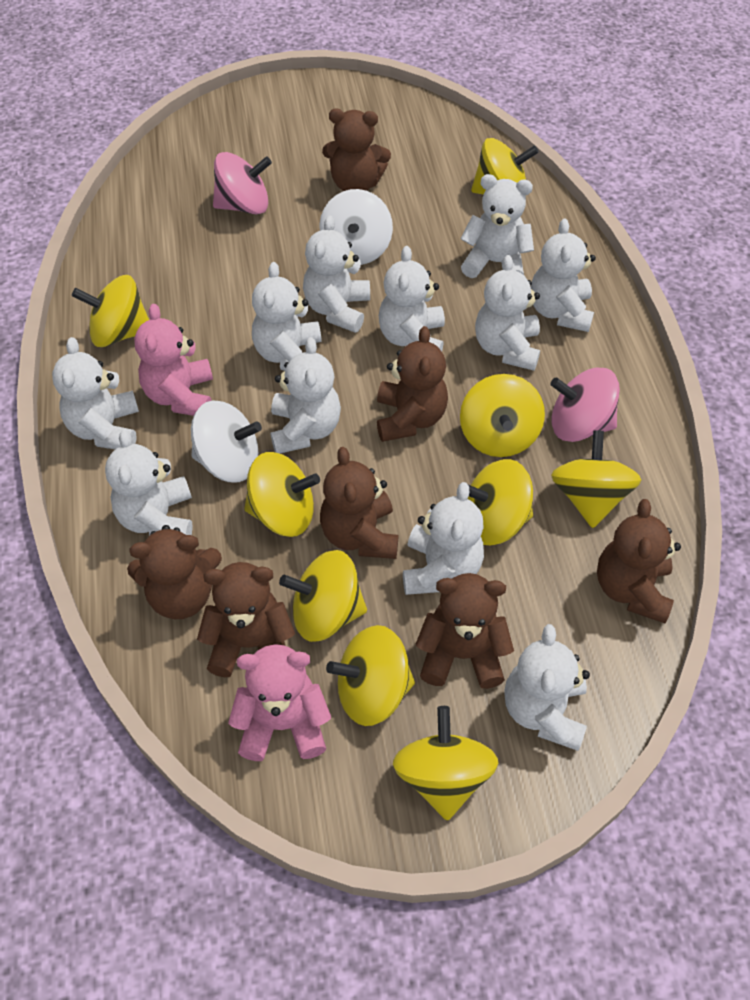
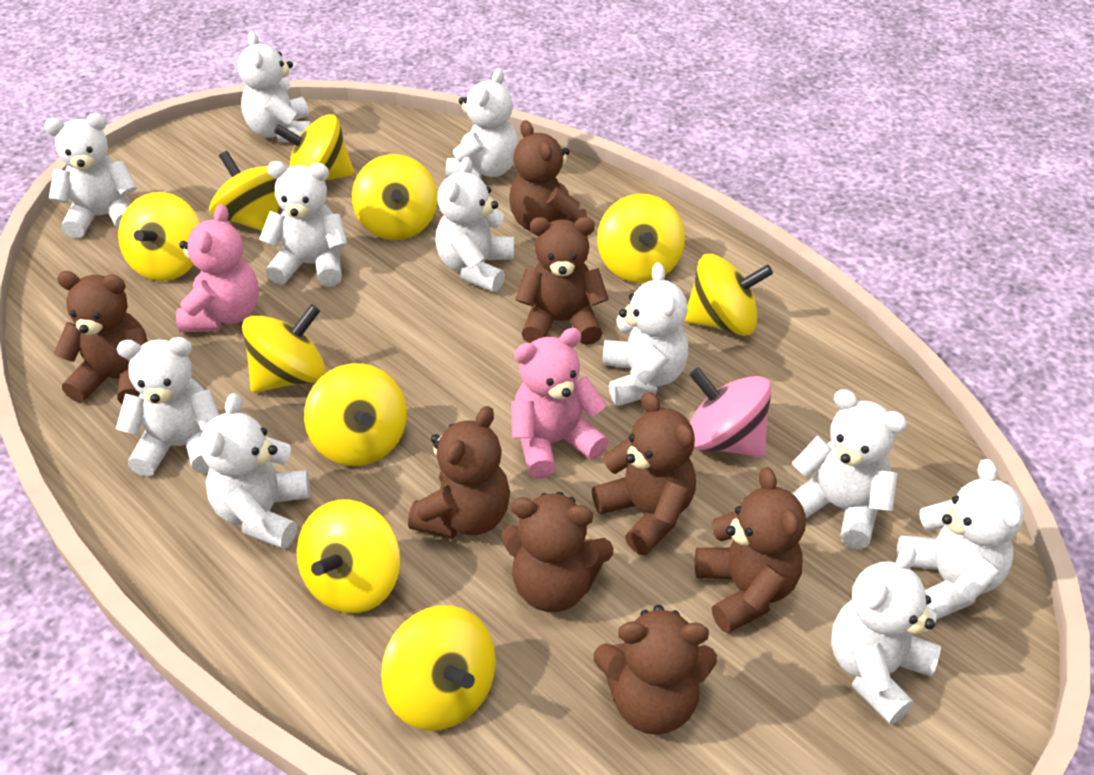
brown teddy bear: 7 -> 8
pink spinning top: 2 -> 1
white spinning top: 2 -> 0
yellow spinning top: 9 -> 10

